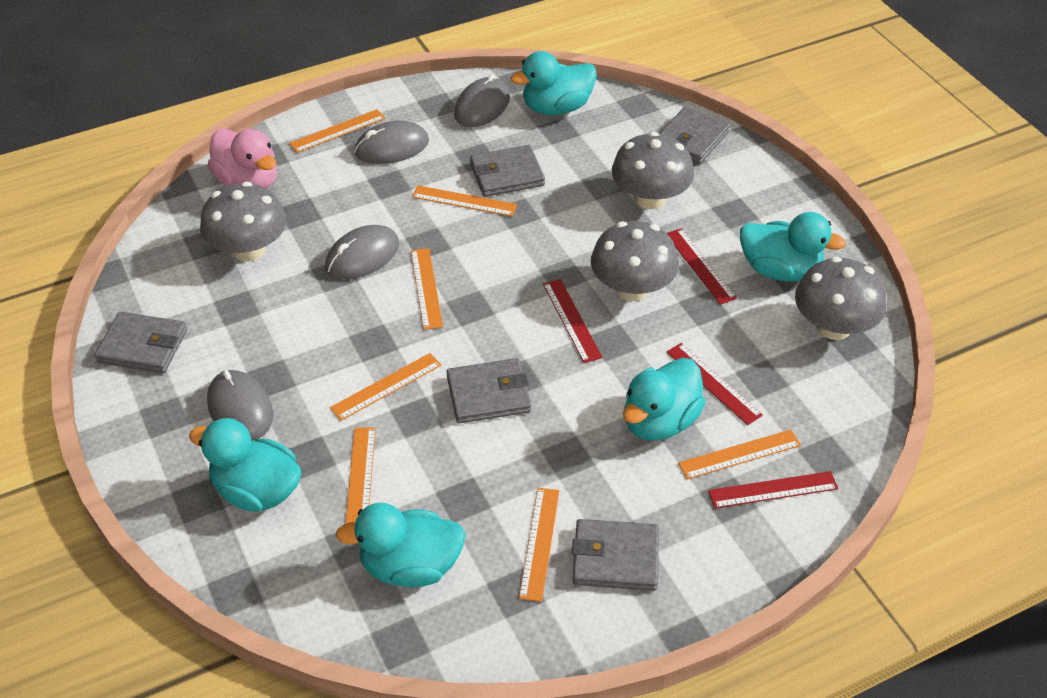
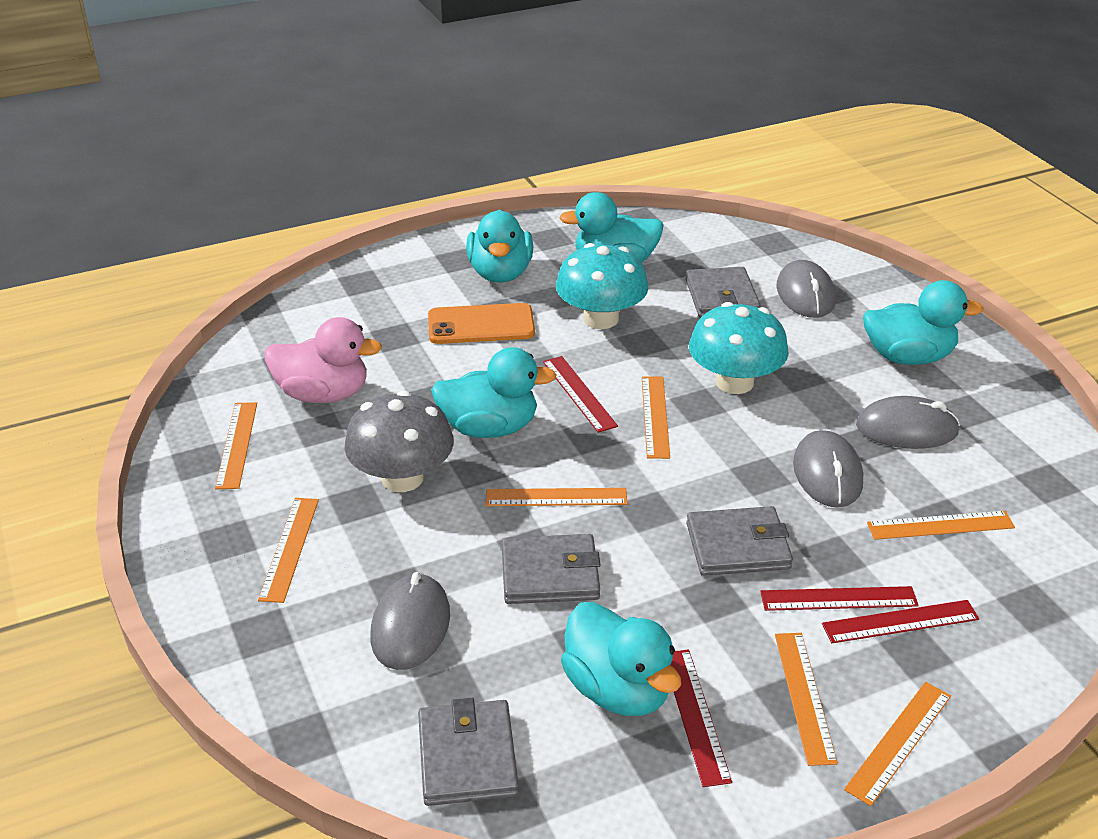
grey mushroom: 4 -> 1
grey wallet: 5 -> 4
orange phone: 0 -> 1
turquoise mushroom: 0 -> 2

